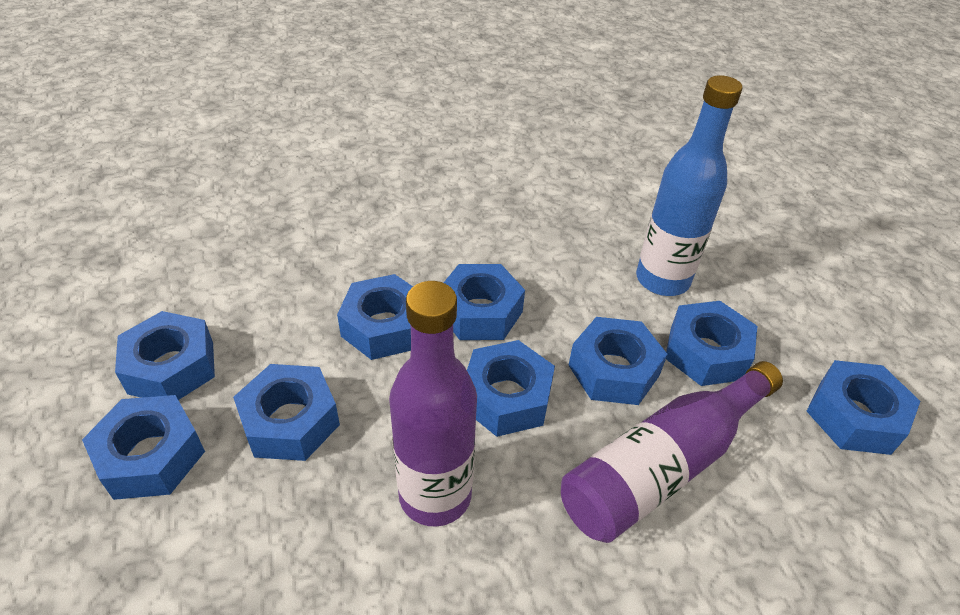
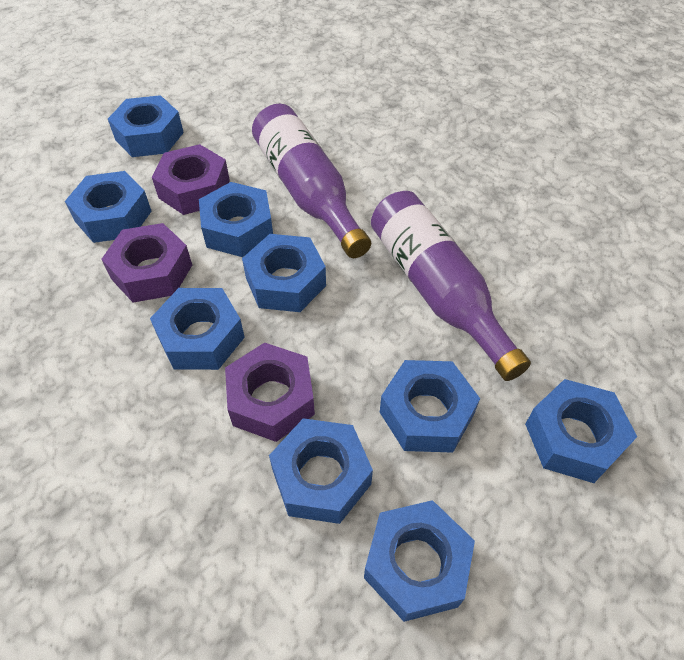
blue bottle: 1 -> 0
purple nut: 0 -> 3

